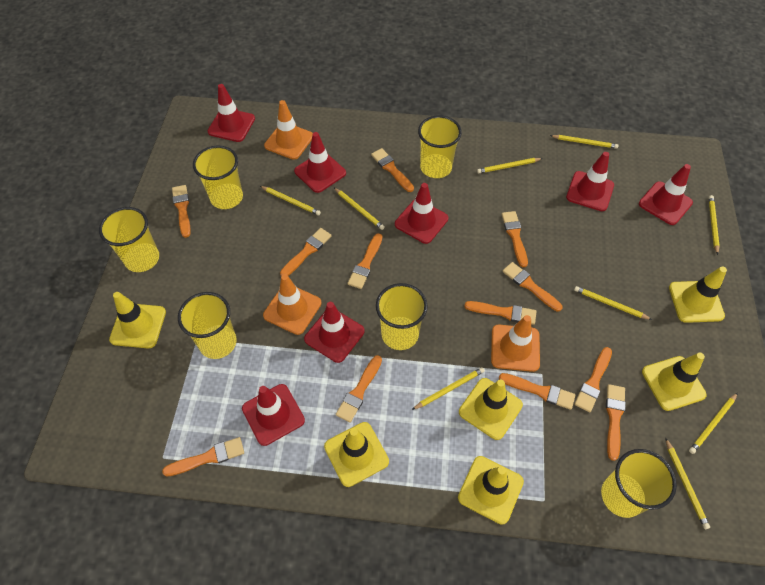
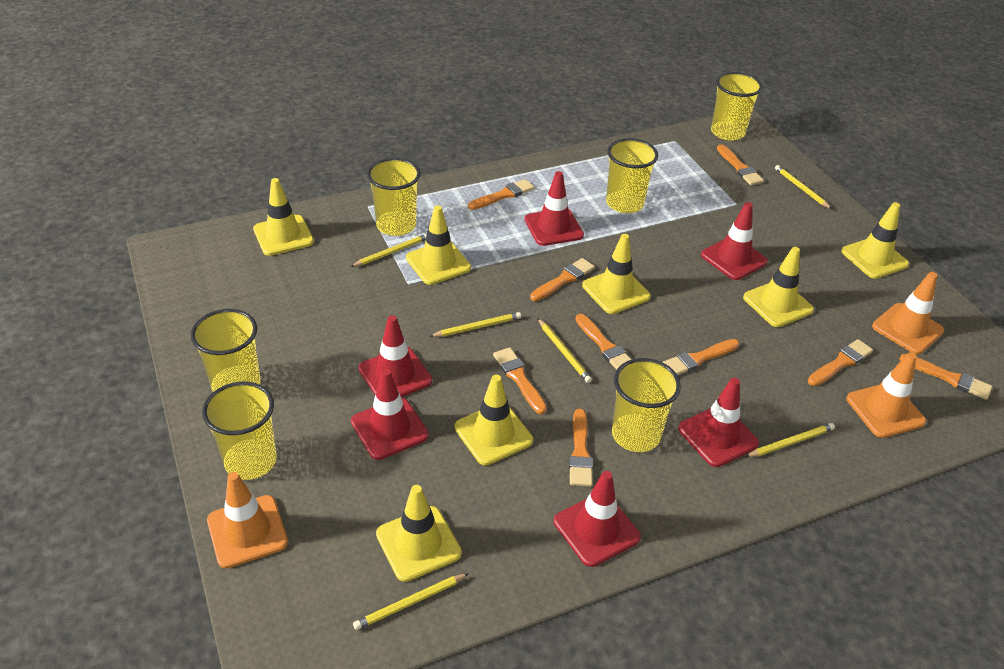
orange brush: 12 -> 9
red traffic cone: 7 -> 6
yellow pencil: 9 -> 6
yellow traffic cone: 6 -> 7

